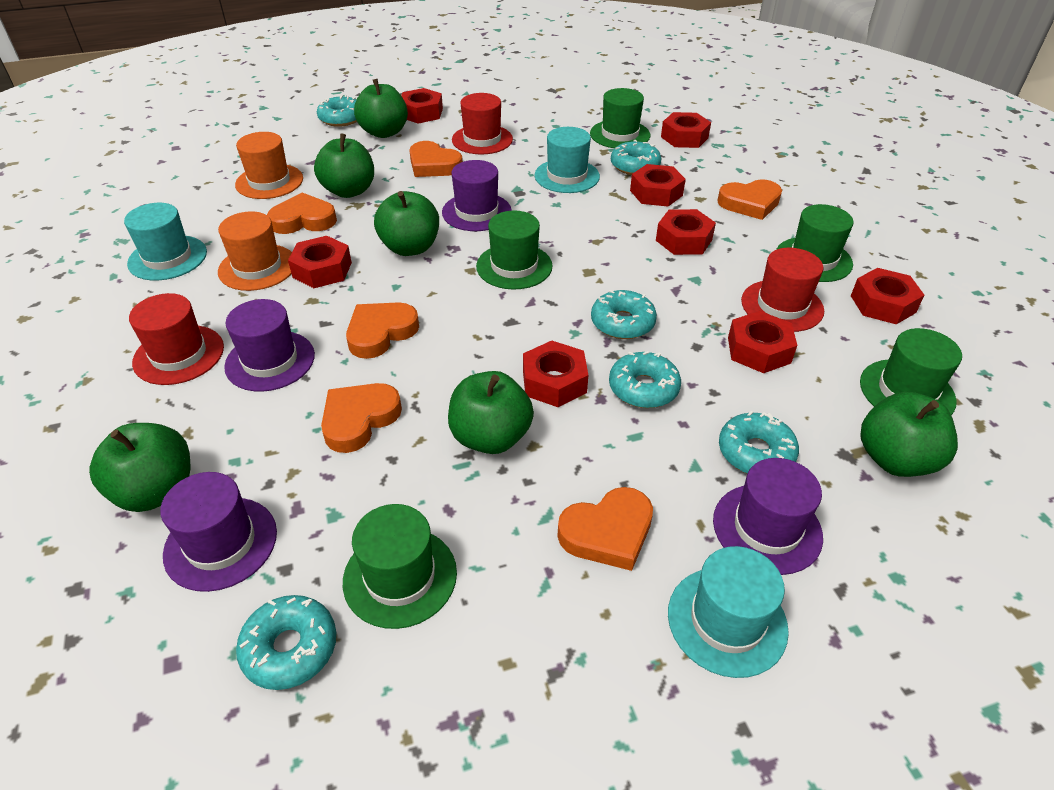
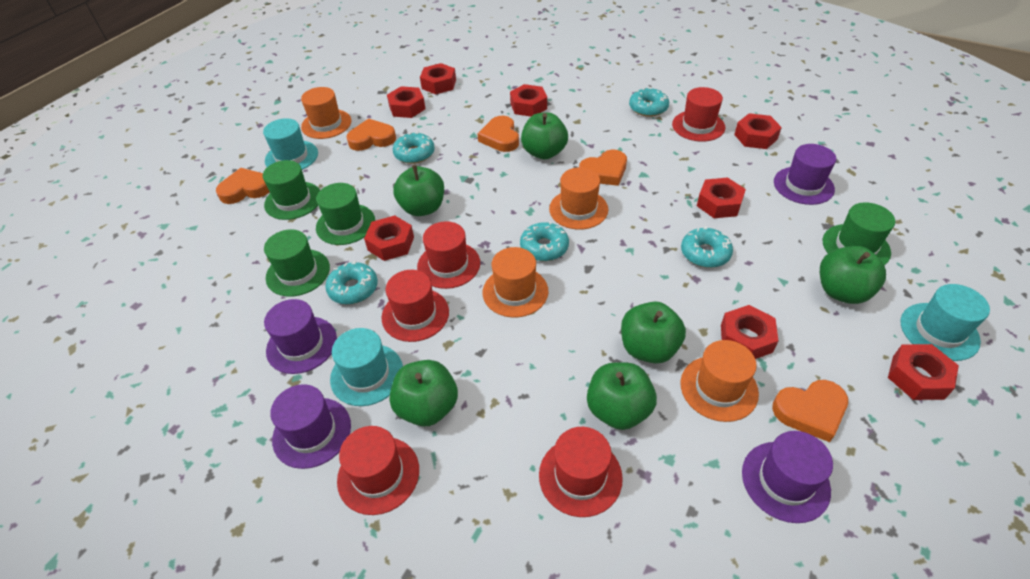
green hat: 5 -> 4
orange hat: 2 -> 4
orange heart: 6 -> 5
red hat: 3 -> 5
turquoise donut: 6 -> 5

